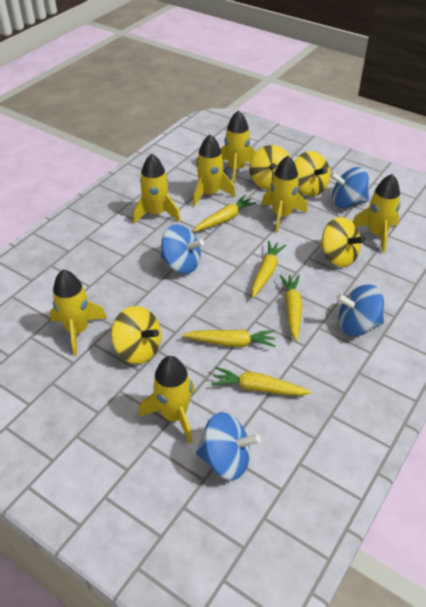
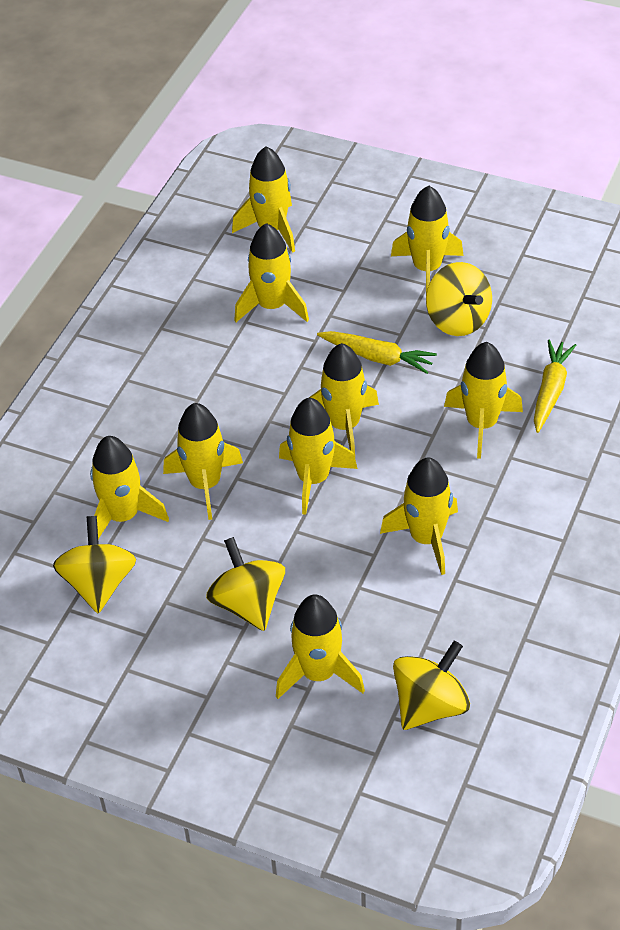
blue spinning top: 4 -> 0
yellow carrot: 5 -> 2
yellow rocket: 7 -> 10

